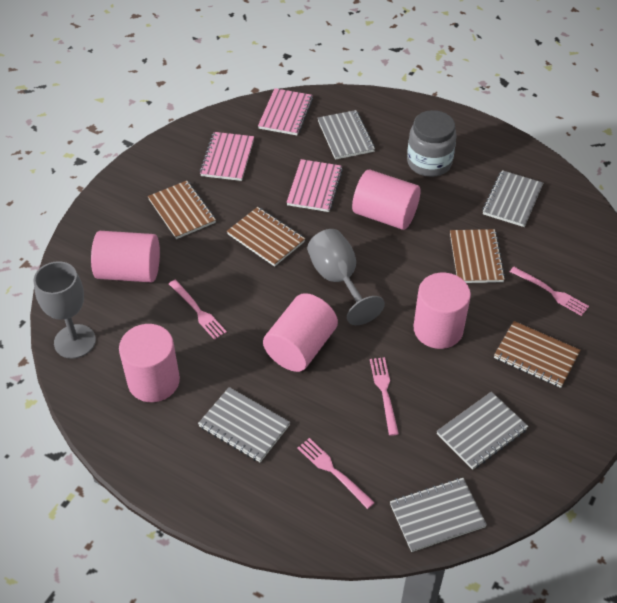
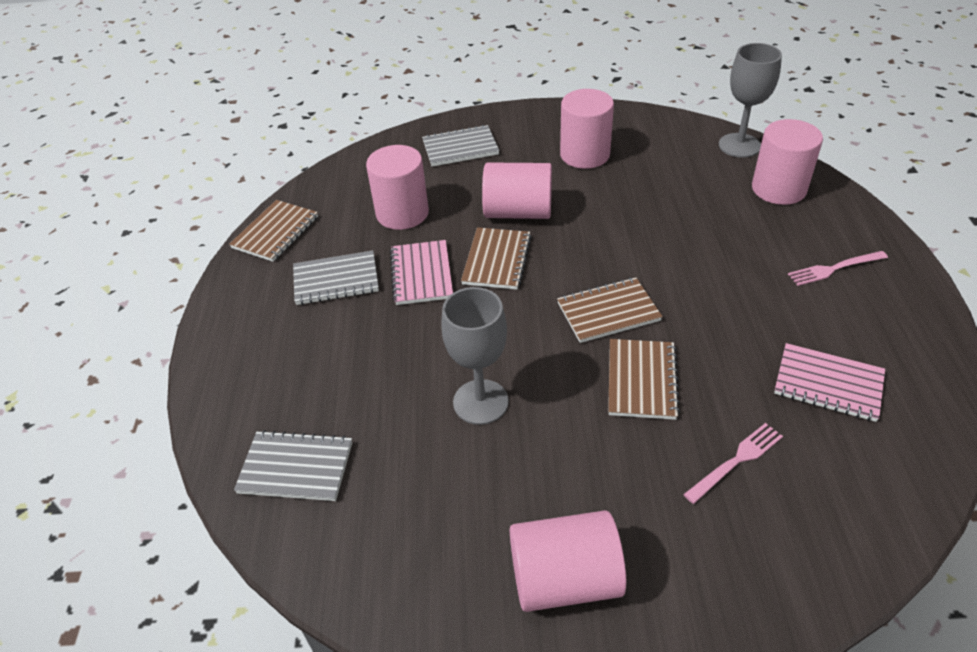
grey jar: 1 -> 0
grey notebook: 5 -> 3
pink fork: 4 -> 2
pink notebook: 3 -> 2

